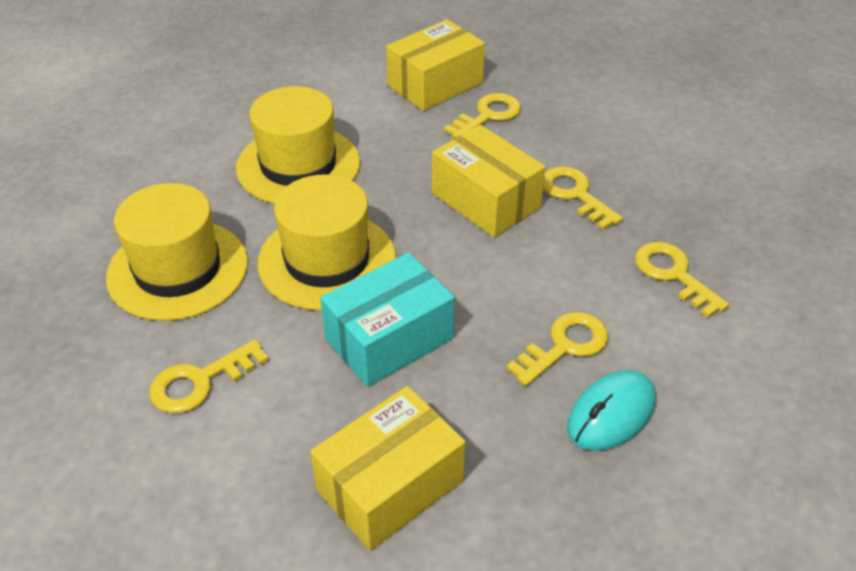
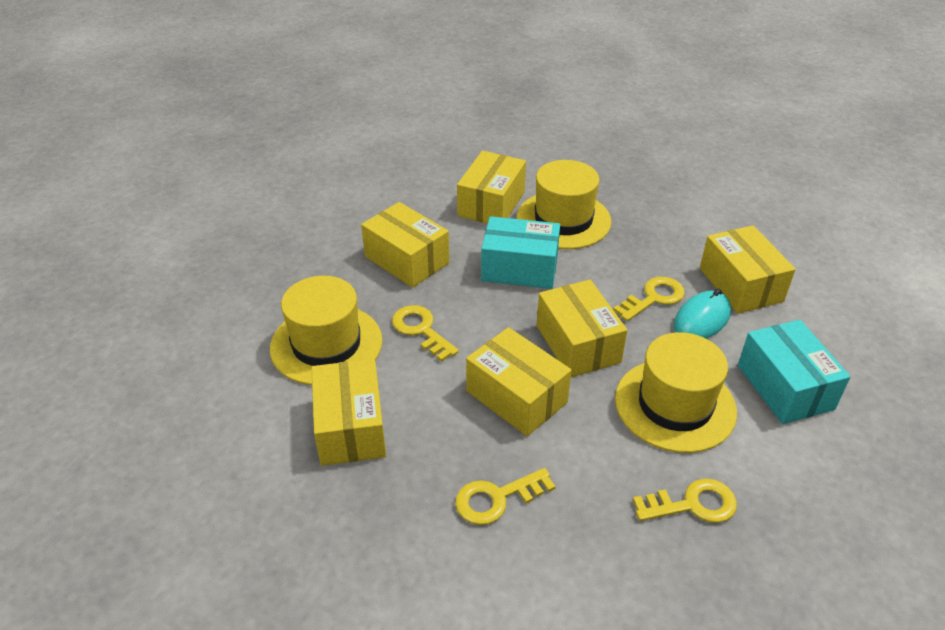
turquoise box: 1 -> 2
yellow box: 3 -> 6
yellow key: 5 -> 4

